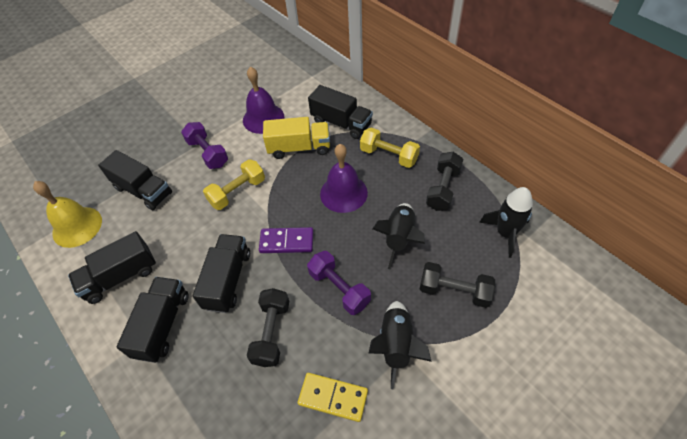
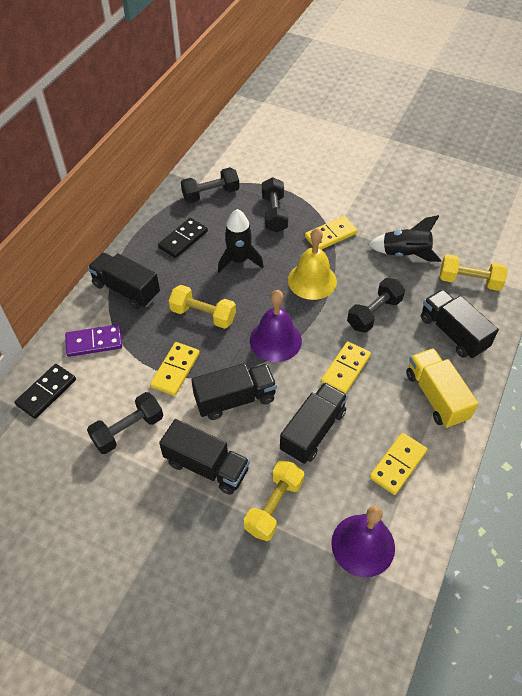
black domino: 0 -> 2
black dumbbell: 3 -> 4
black rocket: 3 -> 2
purple dumbbell: 2 -> 0
yellow domino: 1 -> 4
yellow dumbbell: 2 -> 3

